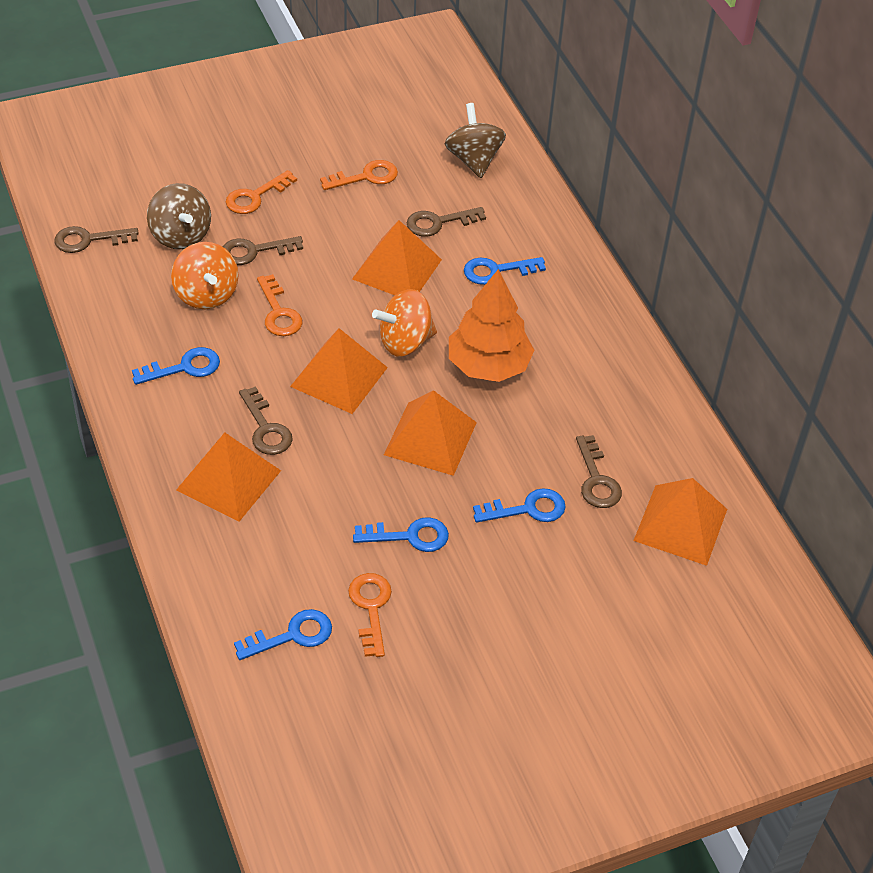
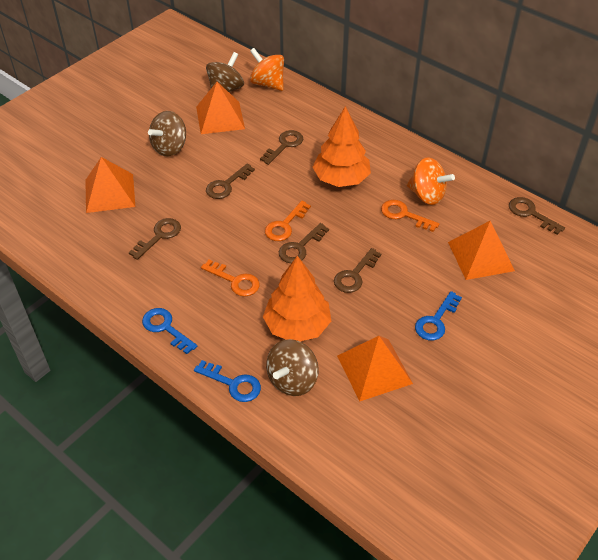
blue key: 5 -> 3
brown key: 5 -> 6
brown spinning top: 2 -> 3
orange key: 4 -> 3
orange pyramid: 5 -> 4
orange tree: 1 -> 2

